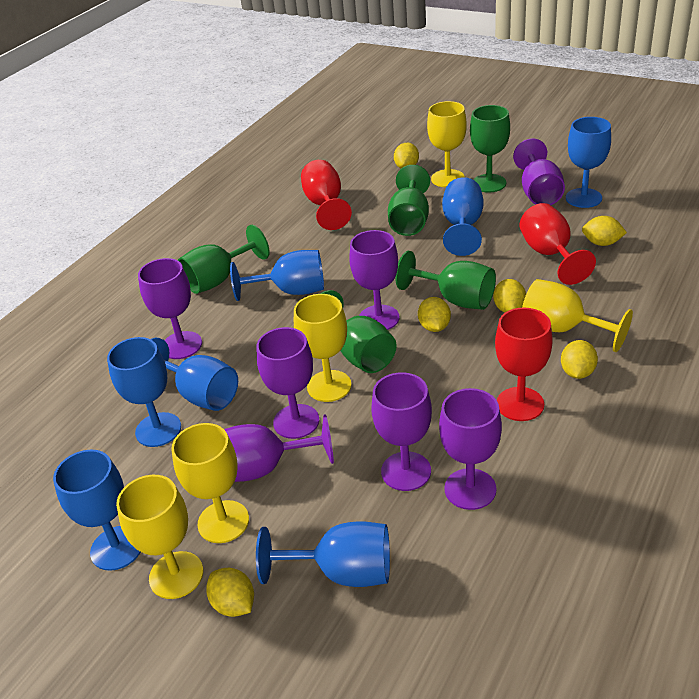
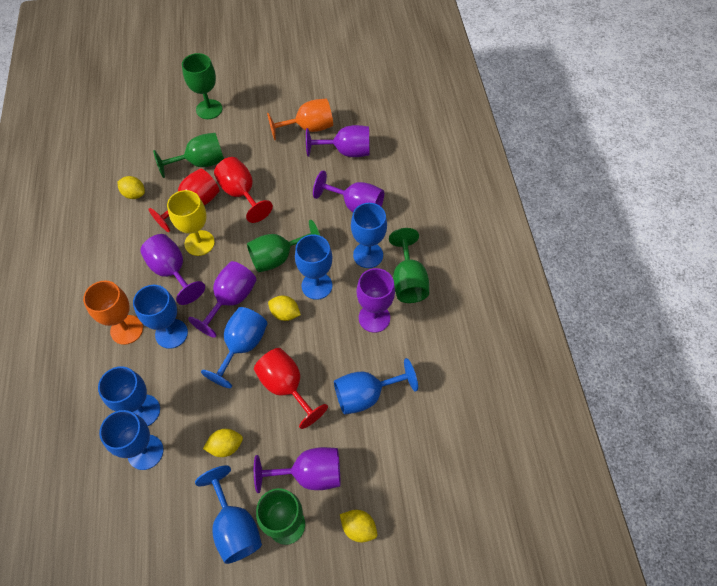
blue goblet: 7 -> 8
orange goblet: 0 -> 2
purple goblet: 7 -> 6
yellow goblet: 5 -> 1
yellow lemon: 6 -> 4

